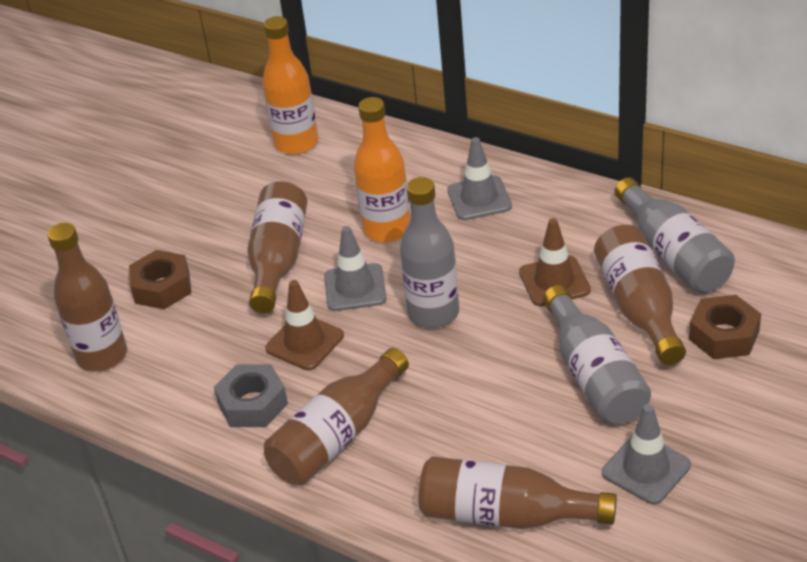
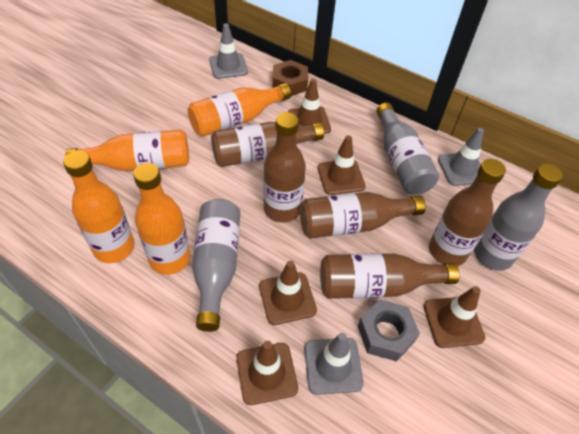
brown nut: 2 -> 1
brown traffic cone: 2 -> 5
orange bottle: 2 -> 4

